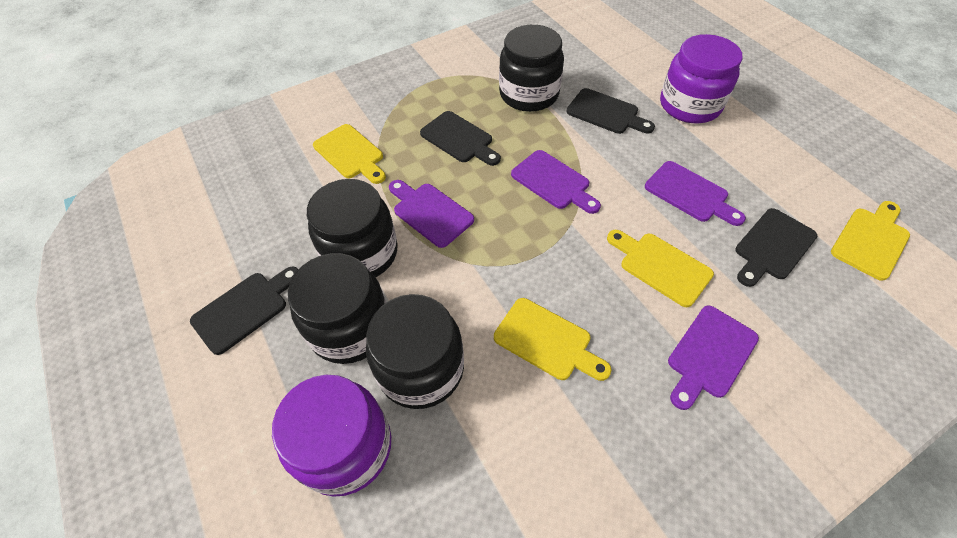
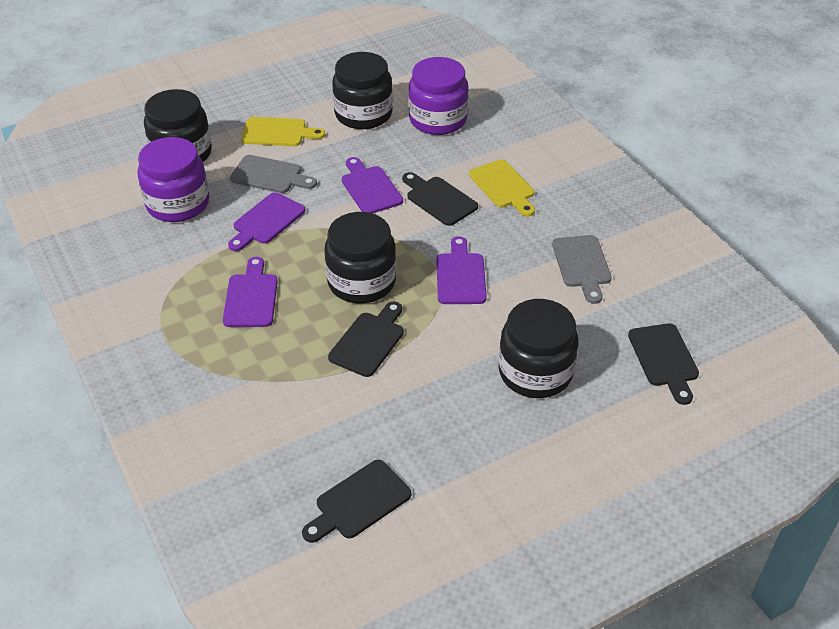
grey cutting board: 0 -> 2
yellow cutting board: 4 -> 2

